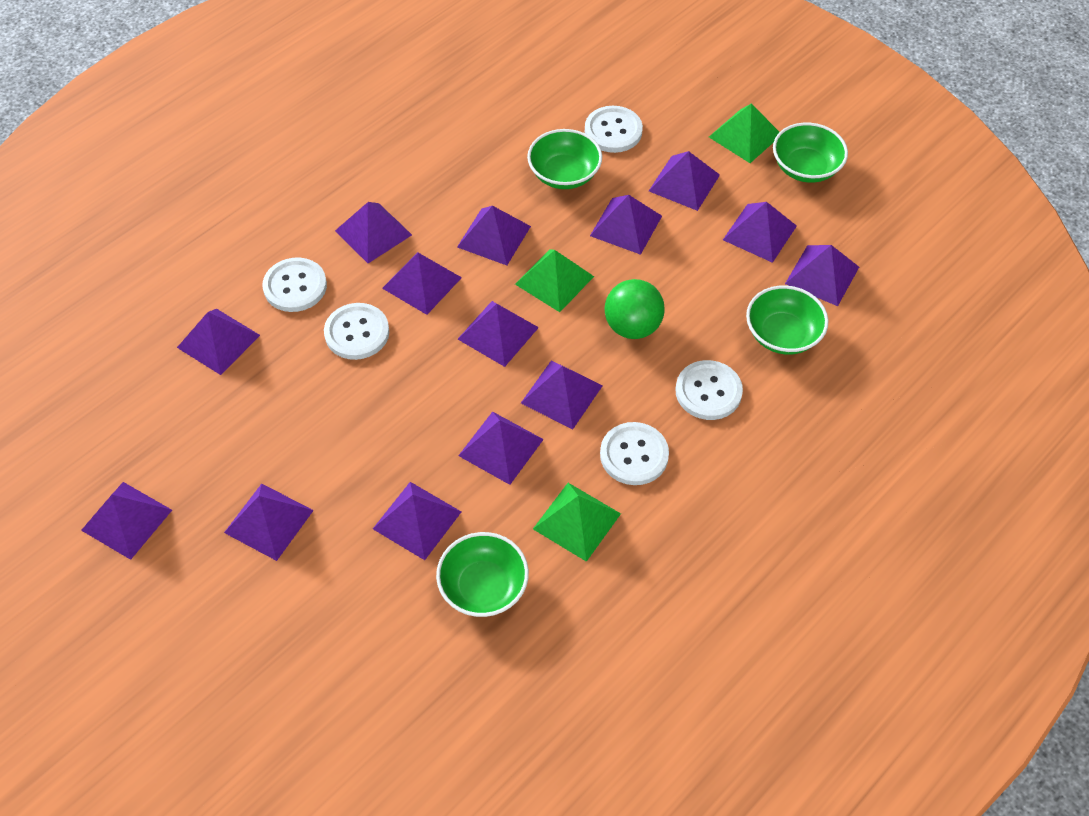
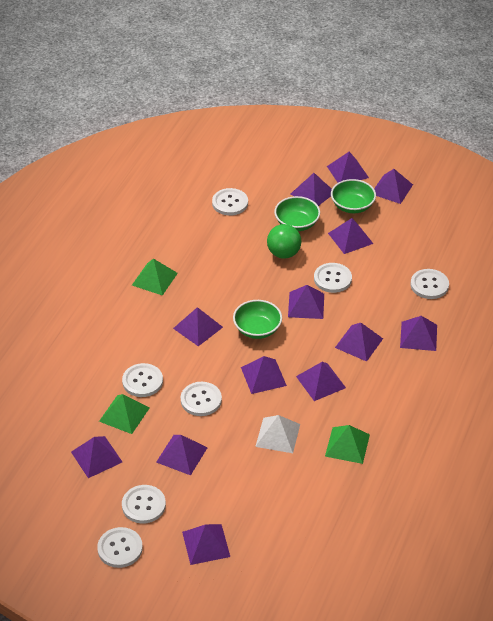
green bowl: 4 -> 3
purple pyramid: 14 -> 13
white button: 5 -> 7
white pyramid: 0 -> 1

